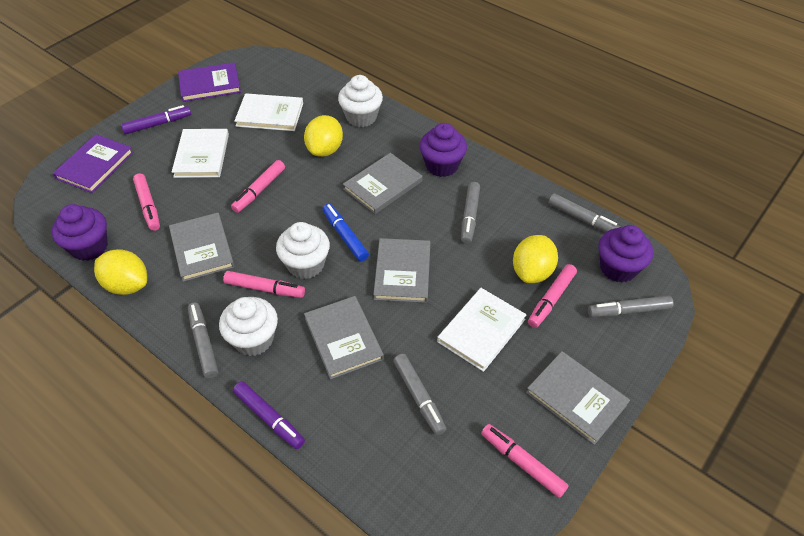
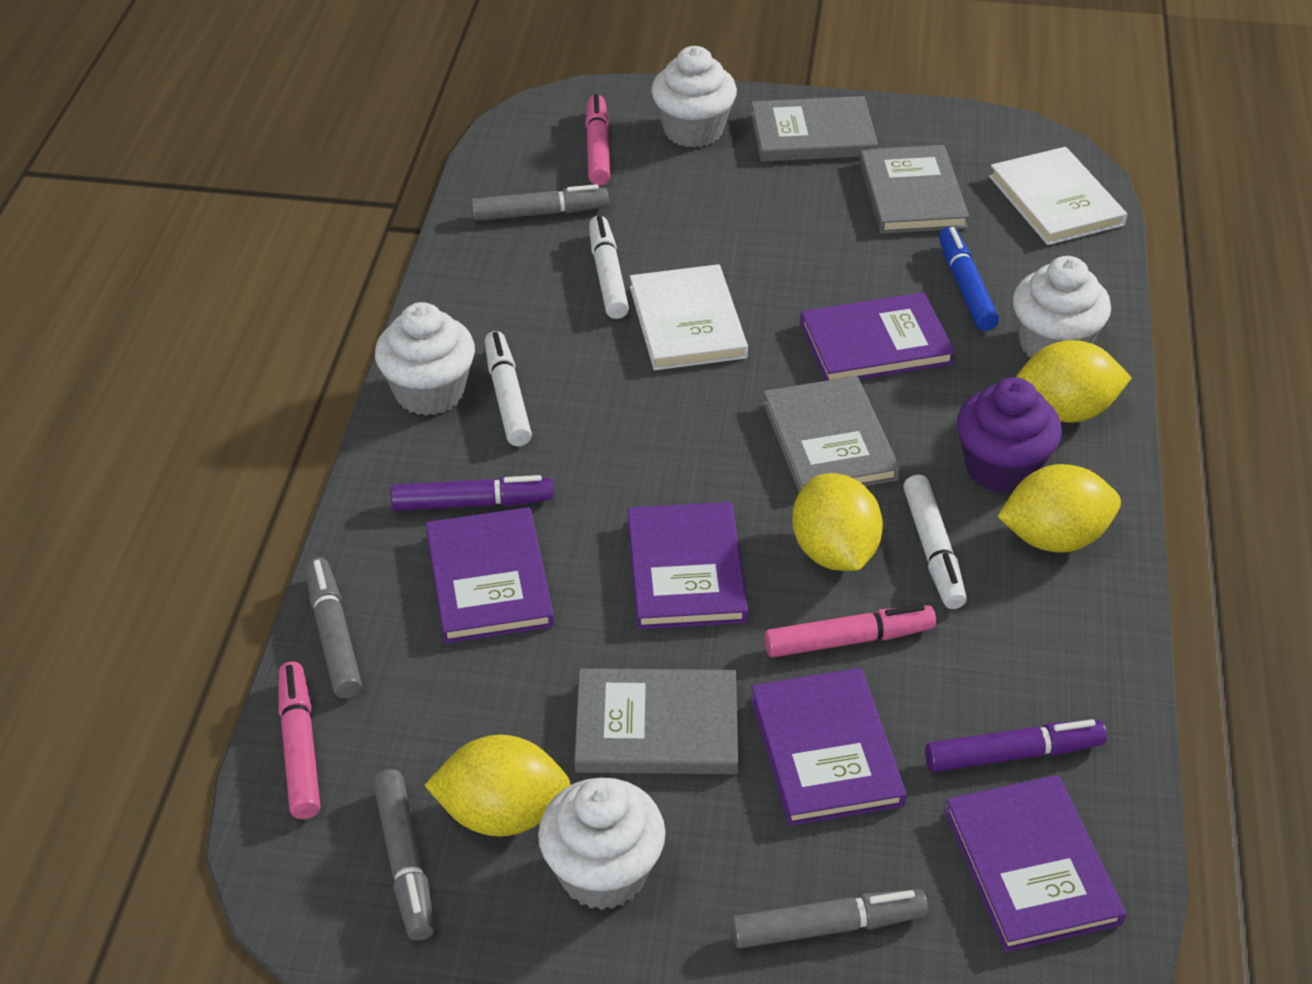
grey book: 5 -> 4
grey marker: 5 -> 4
pink marker: 5 -> 3
purple book: 2 -> 5
purple cupcake: 3 -> 1
white book: 3 -> 2
white cupcake: 3 -> 4
white marker: 0 -> 3
yellow lemon: 3 -> 4

